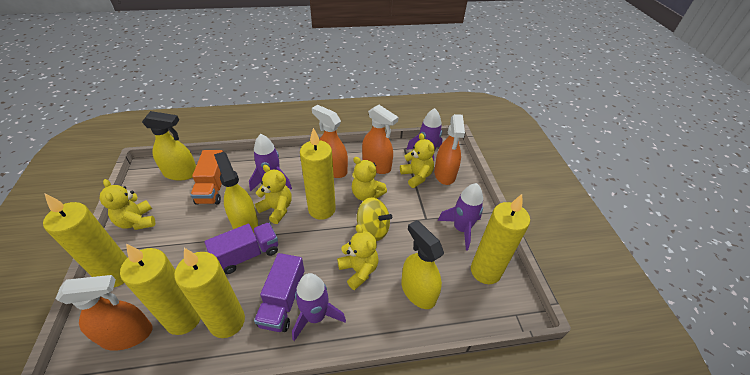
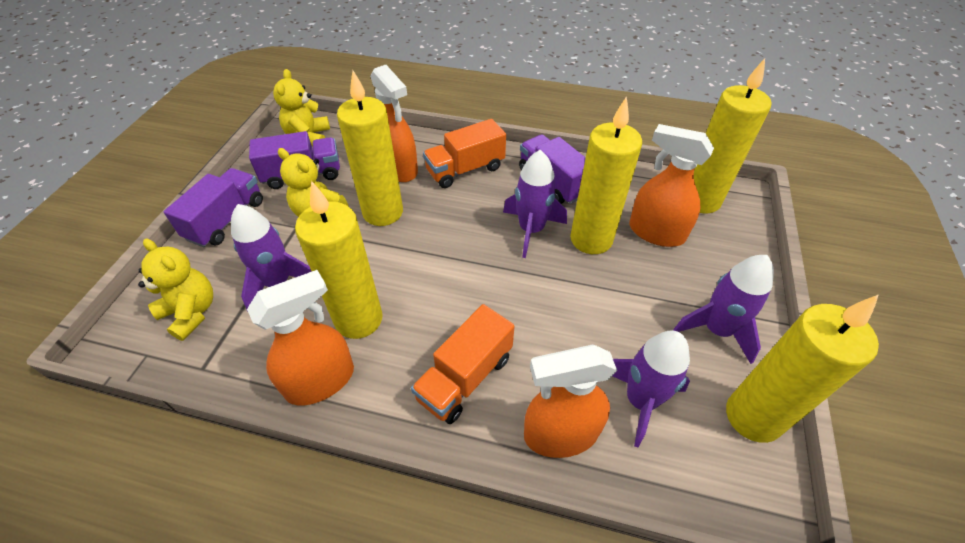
orange truck: 1 -> 2
purple truck: 2 -> 3
yellow spinning top: 1 -> 0
yellow spray bottle: 3 -> 0
yellow teddy bear: 5 -> 3

